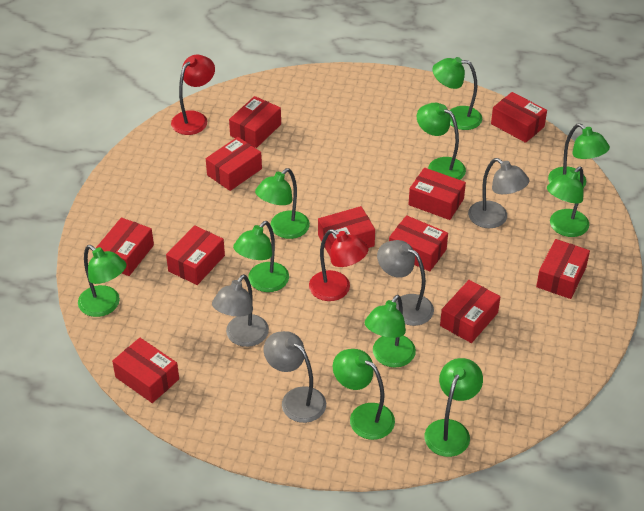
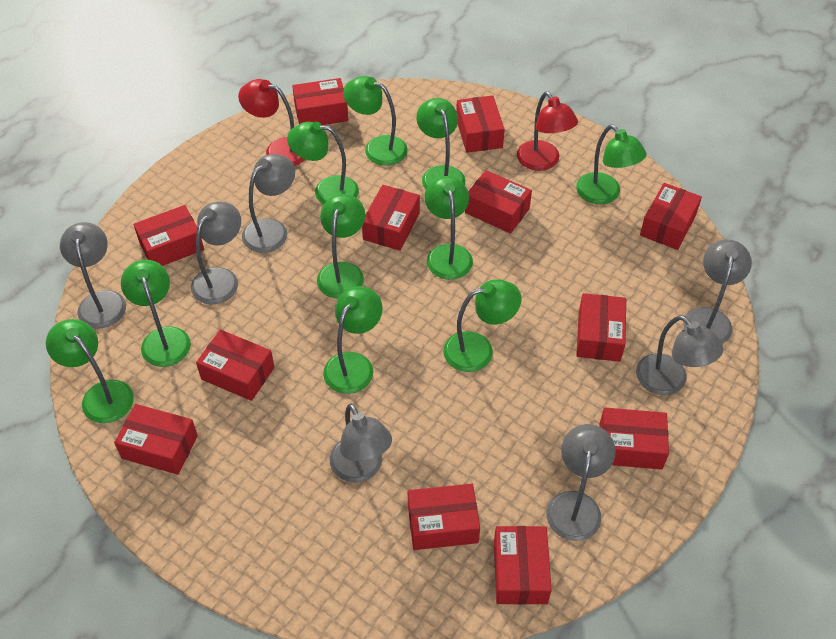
grey lamp: 4 -> 7
red box: 11 -> 12

